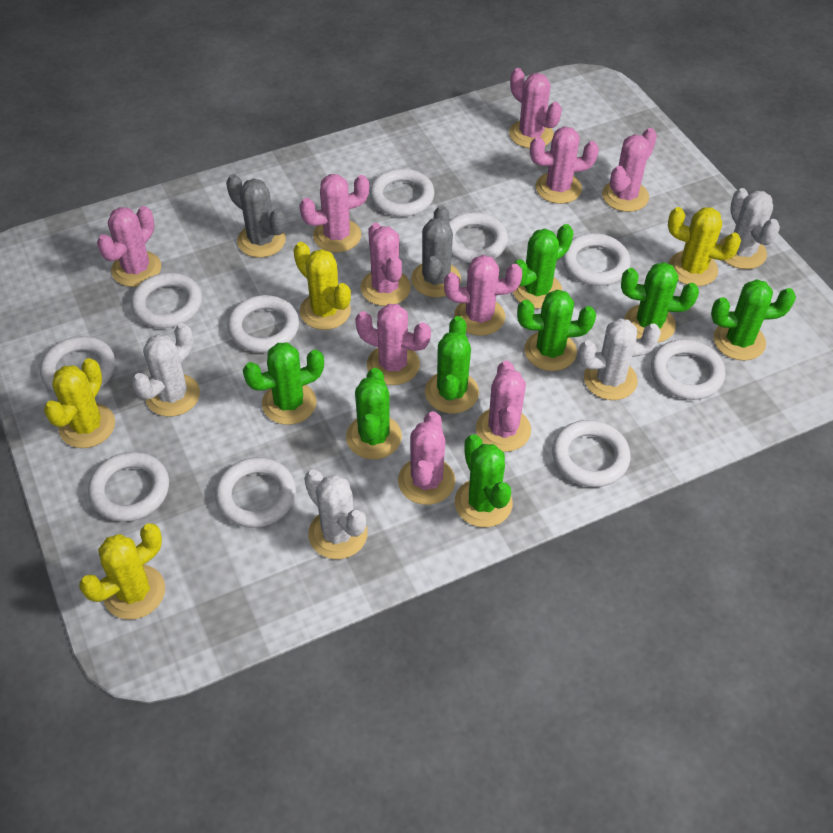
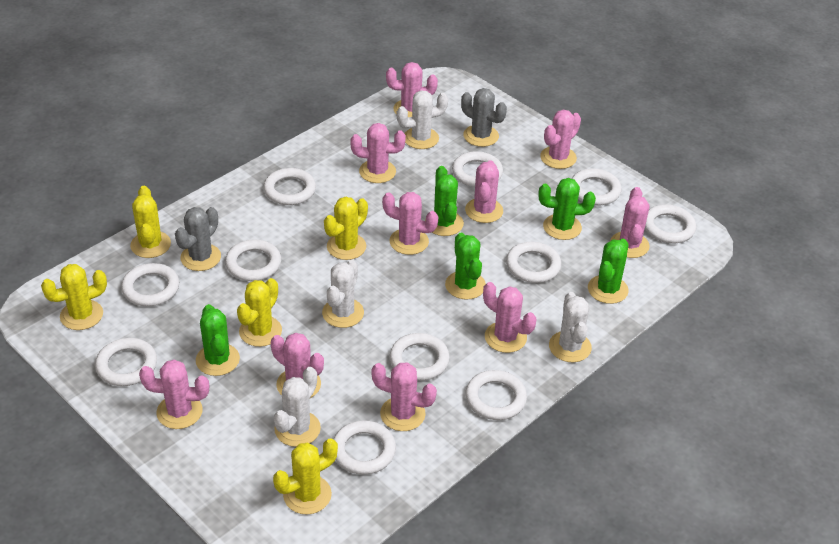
green cactus: 8 -> 5
white ring: 10 -> 11
yellow cactus: 4 -> 5

